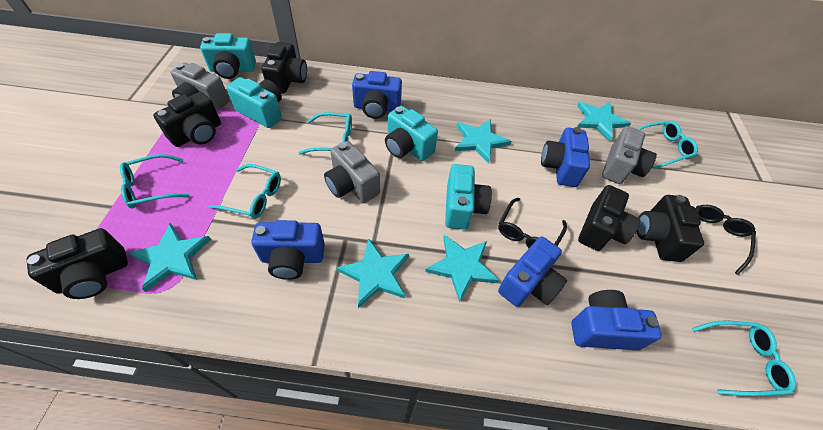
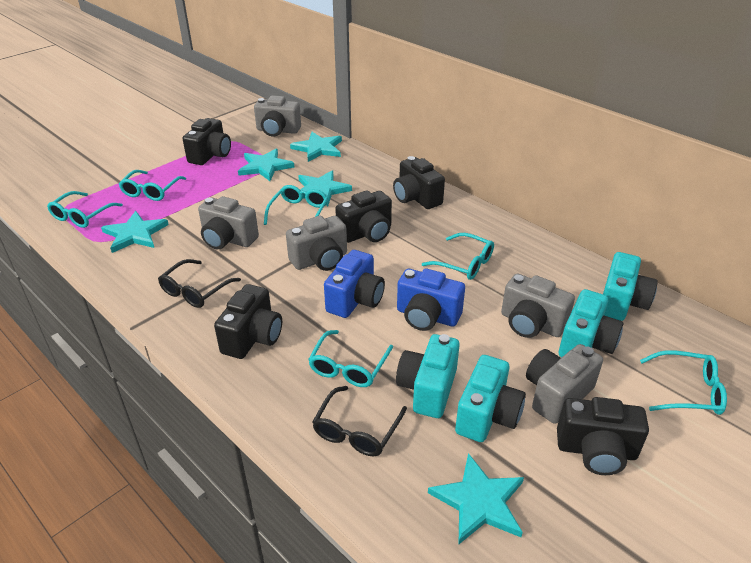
blue camera: 5 -> 2
grey camera: 3 -> 5
turquoise glasses: 5 -> 6

